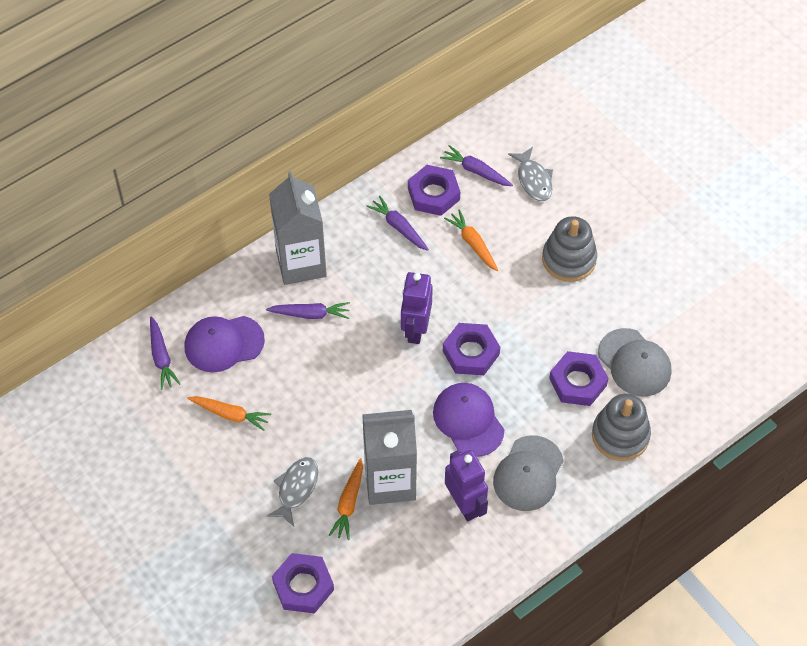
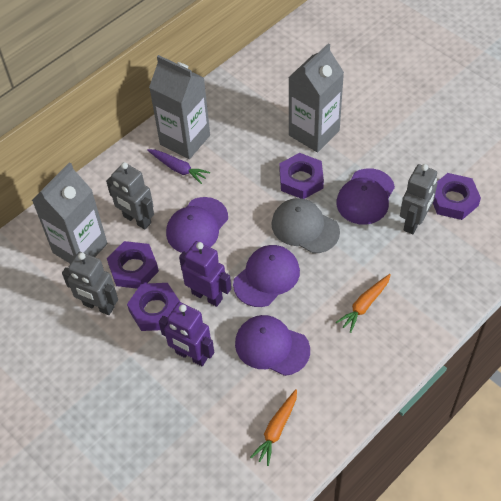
grey cap: 2 -> 1
grey carton: 2 -> 3
grey fish: 2 -> 0
grey robot: 0 -> 3
grey stacking toy: 2 -> 0
orange carrot: 3 -> 2
purple cap: 2 -> 4
purple carrot: 4 -> 1

